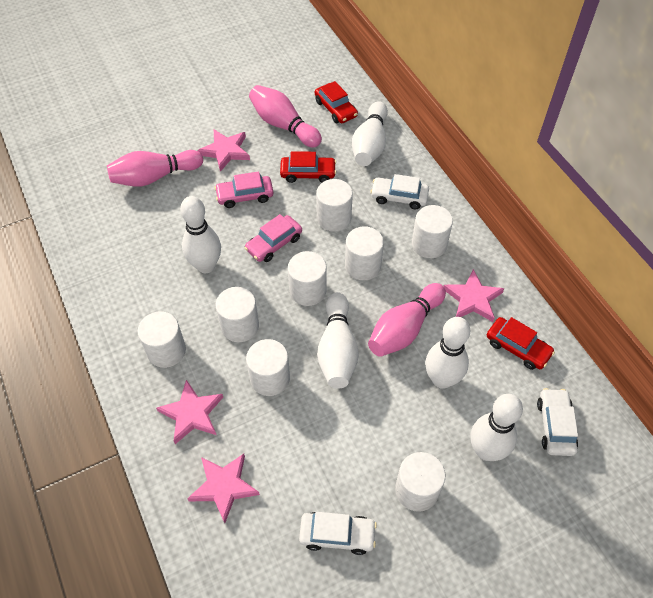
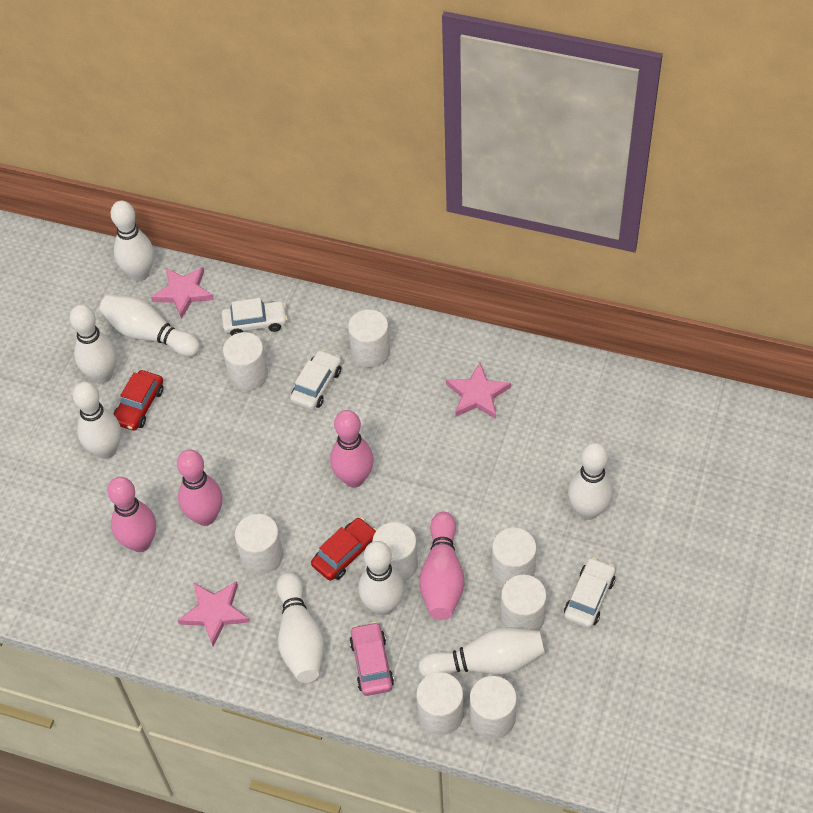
pink bowling pin: 3 -> 4
pink car: 2 -> 1
pink star: 4 -> 3
red car: 3 -> 2
white bowling pin: 5 -> 8

